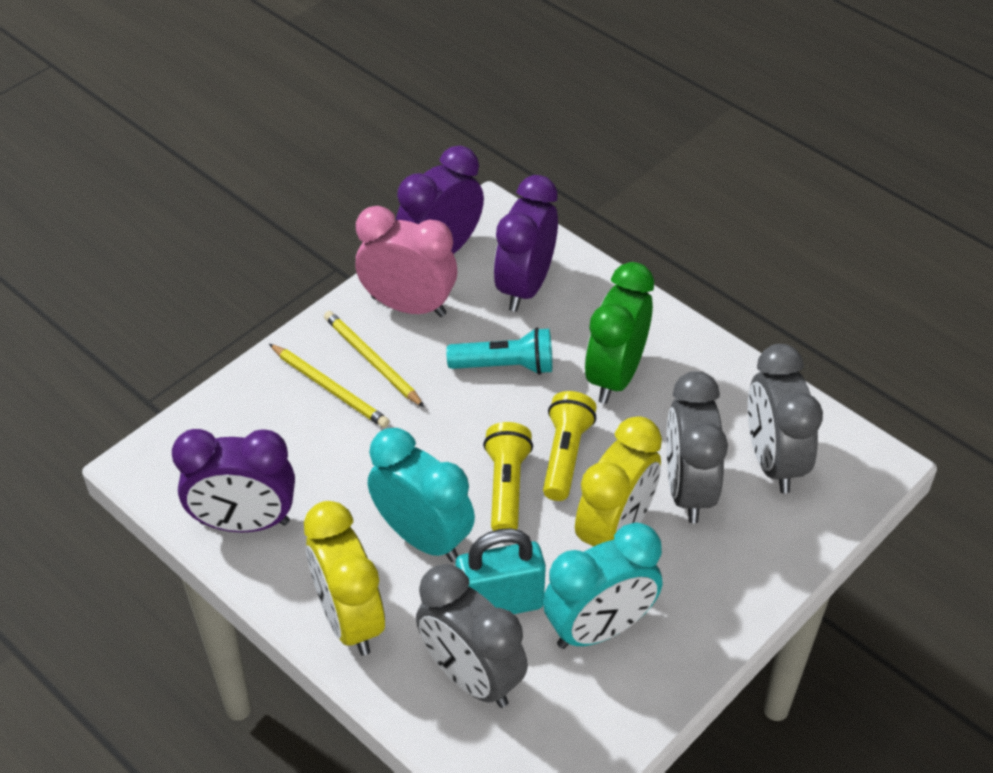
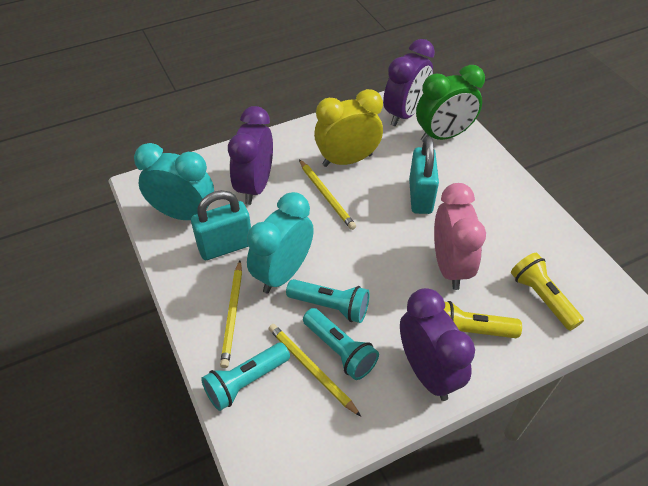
grey clock: 3 -> 0
turquoise flashlight: 1 -> 3
turquoise padlock: 1 -> 2
yellow clock: 2 -> 1
yellow pencil: 2 -> 3

